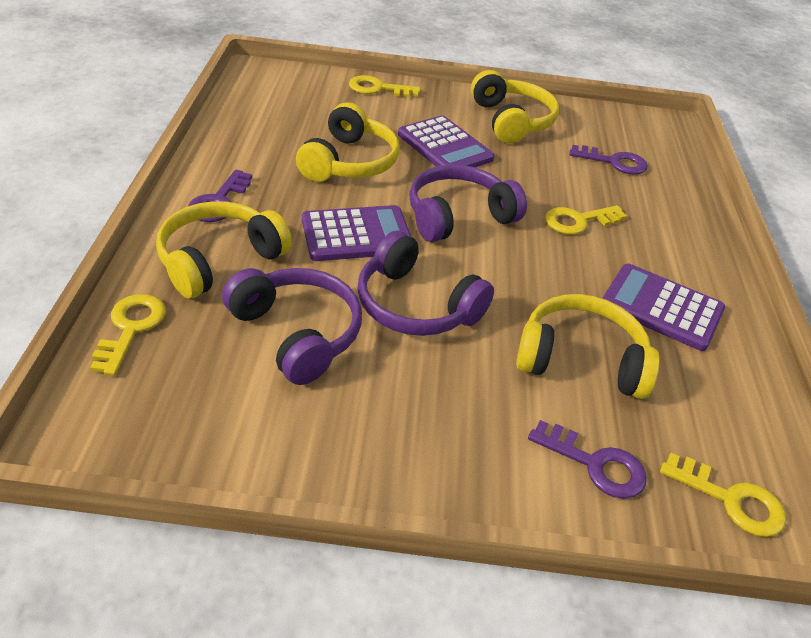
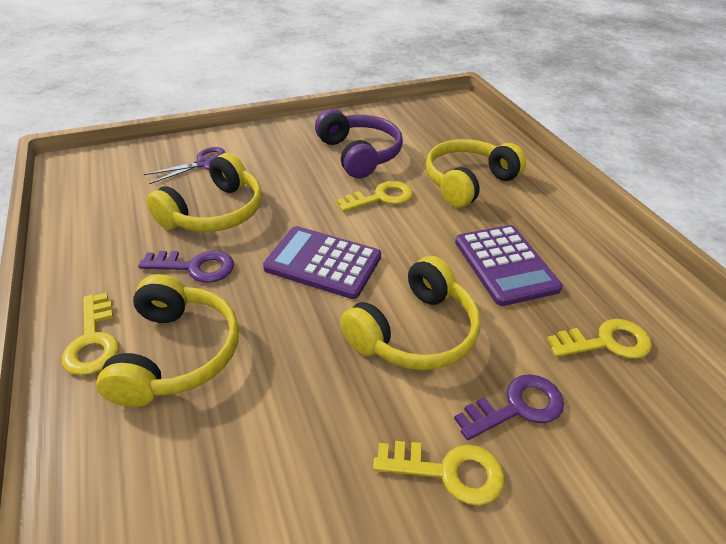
purple calculator: 3 -> 2
purple headphones: 3 -> 1
purple key: 3 -> 2
purple scissors: 0 -> 1

